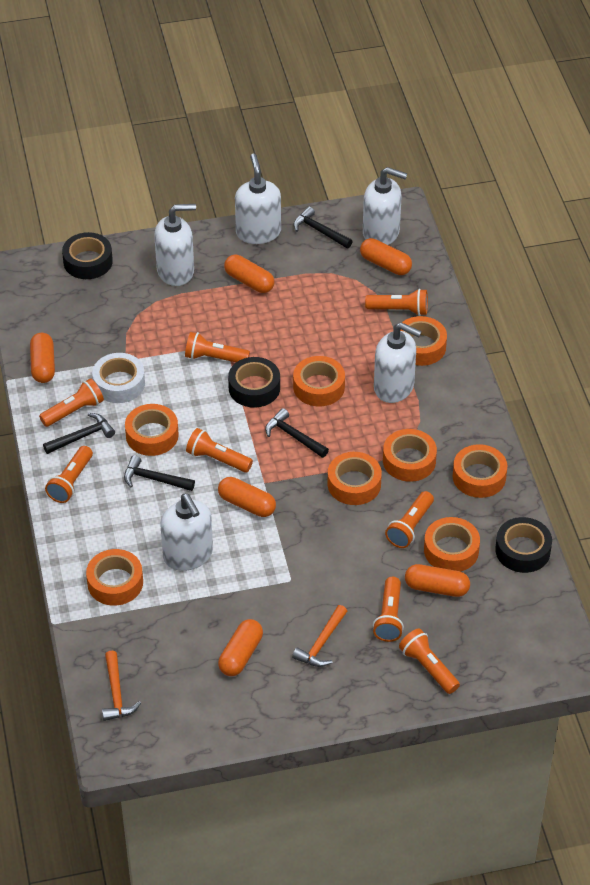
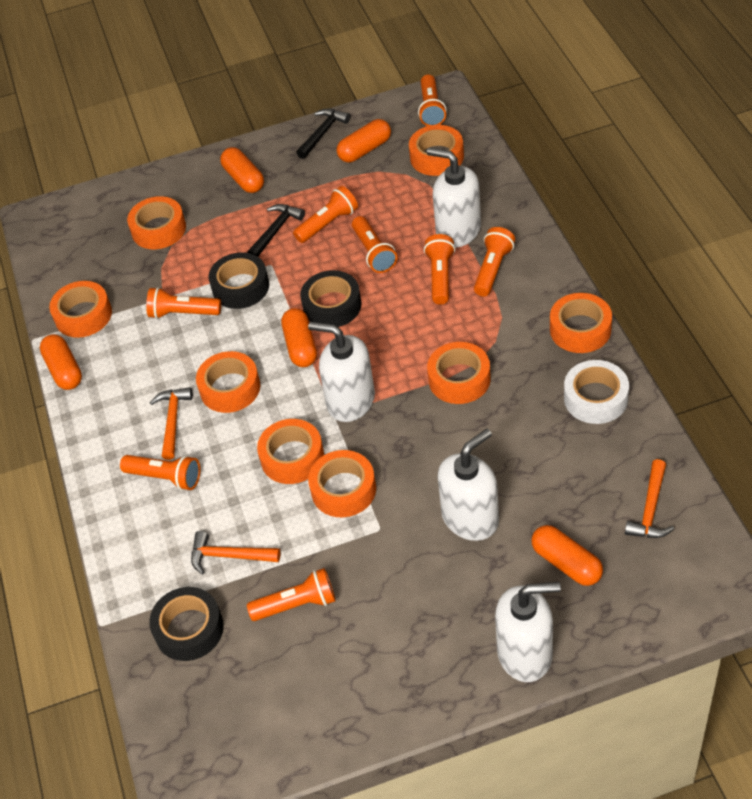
black hammer: 4 -> 2
orange capsule: 6 -> 5
orange hammer: 2 -> 3
white soap dispenser: 5 -> 4

